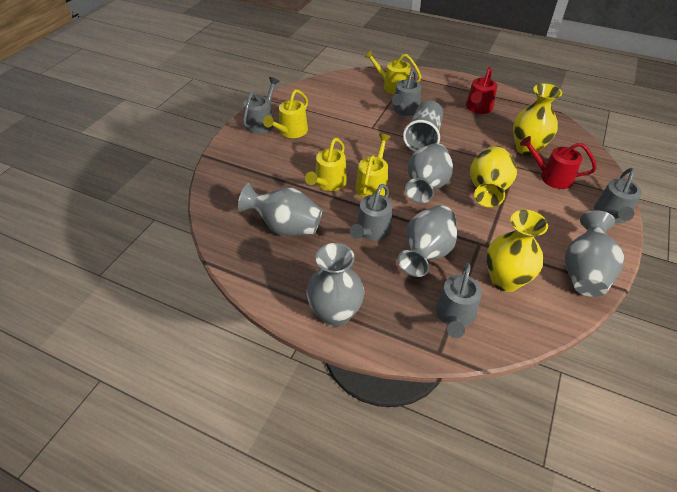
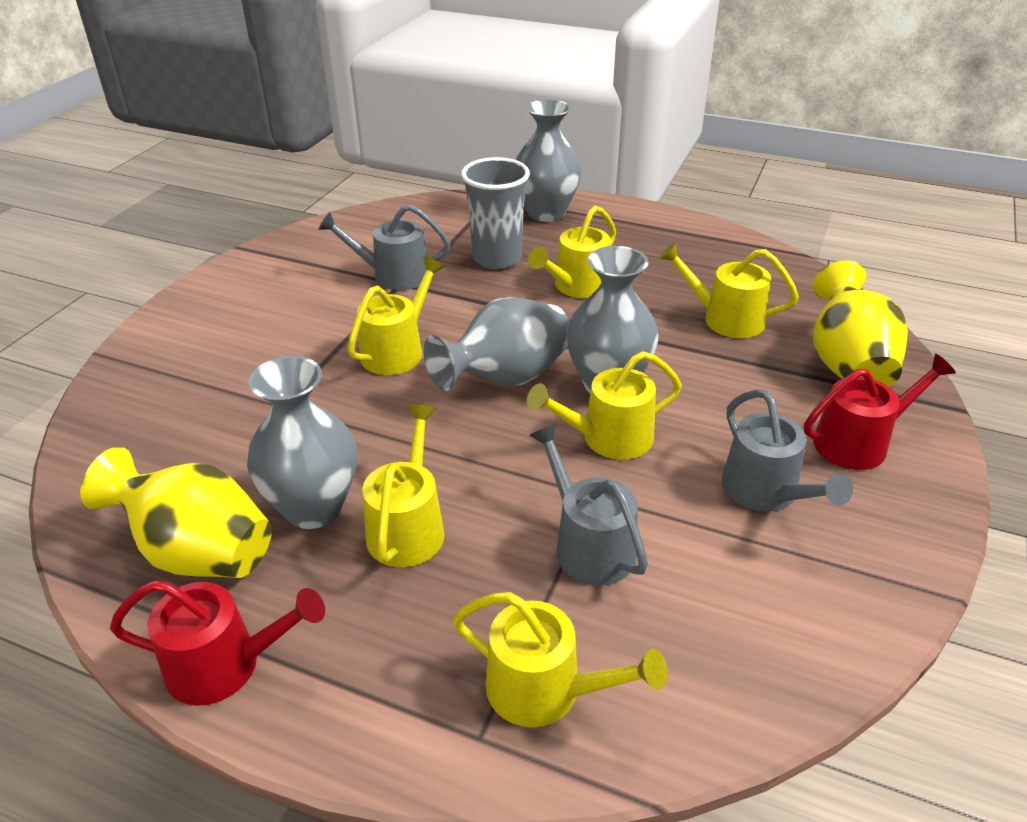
grey vase: 5 -> 4
grey watering can: 5 -> 3
yellow vase: 3 -> 2
yellow watering can: 4 -> 6

